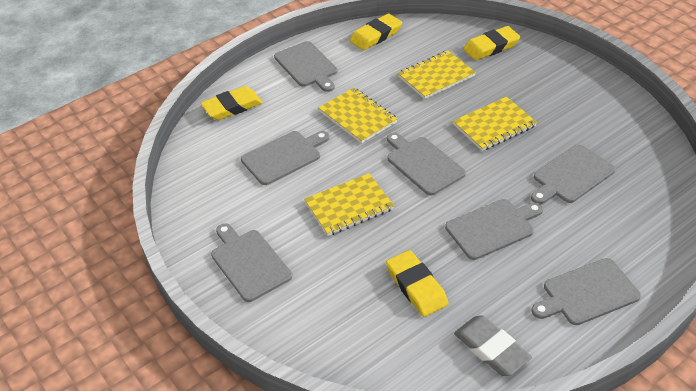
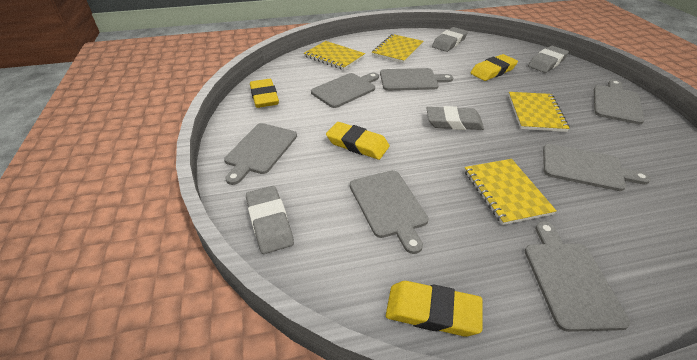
grey eraser: 1 -> 4

